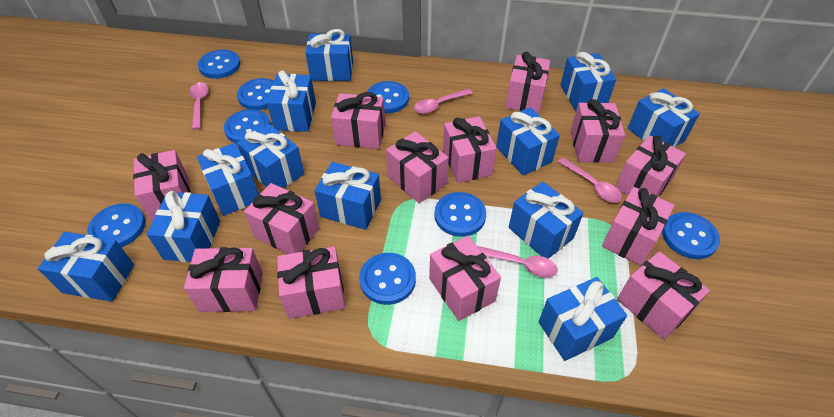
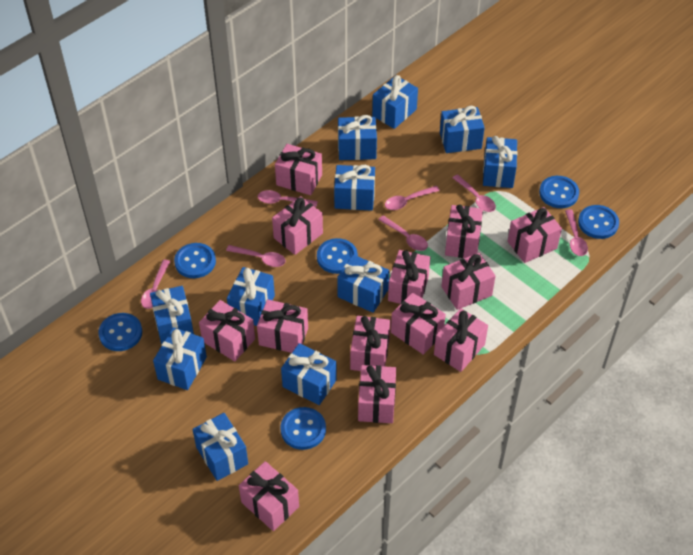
blue button: 8 -> 6
blue gift: 12 -> 11
pink spoon: 4 -> 7

